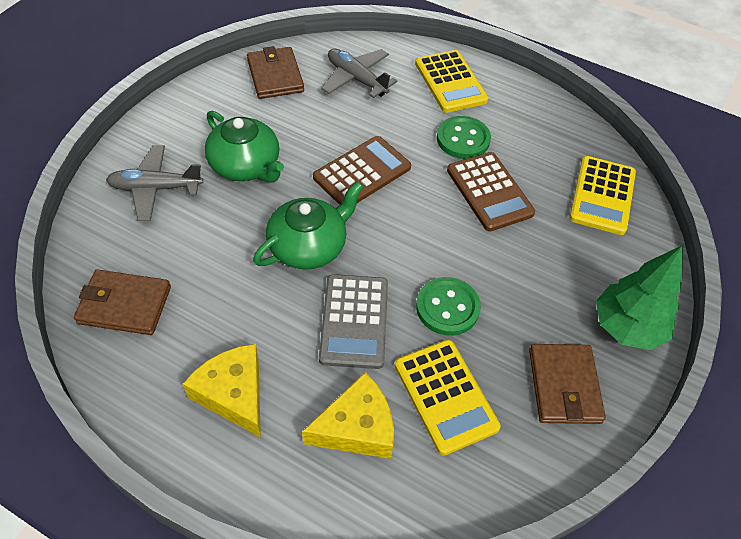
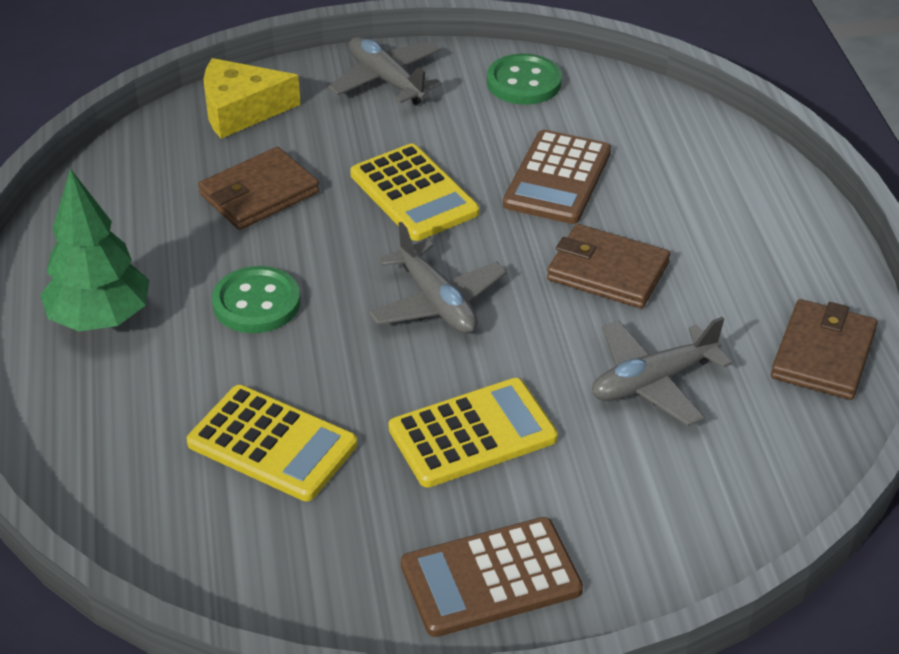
green teapot: 2 -> 0
grey calculator: 1 -> 0
grey plane: 2 -> 3
yellow cheese: 2 -> 1

